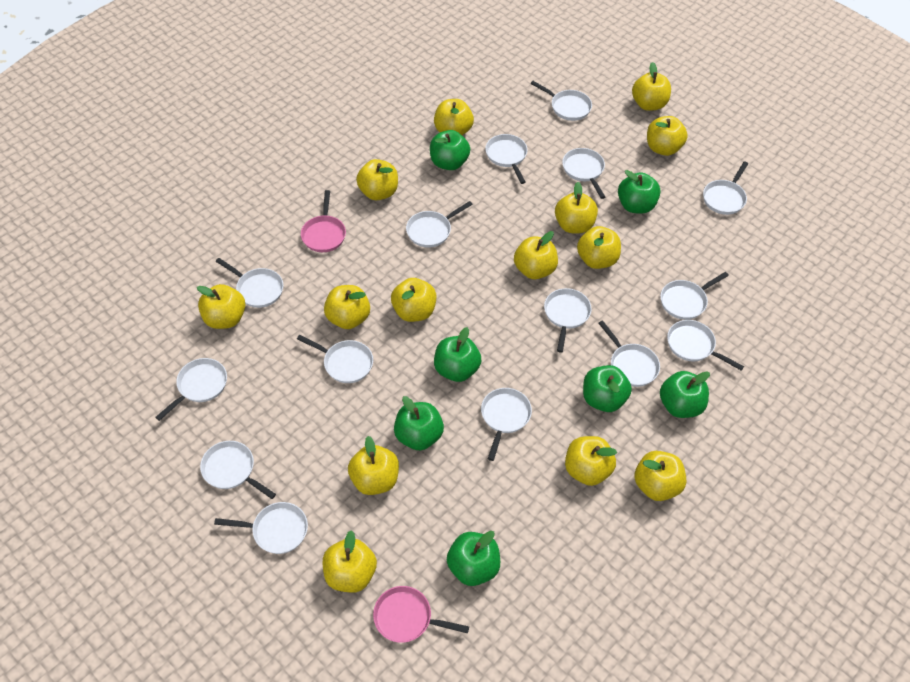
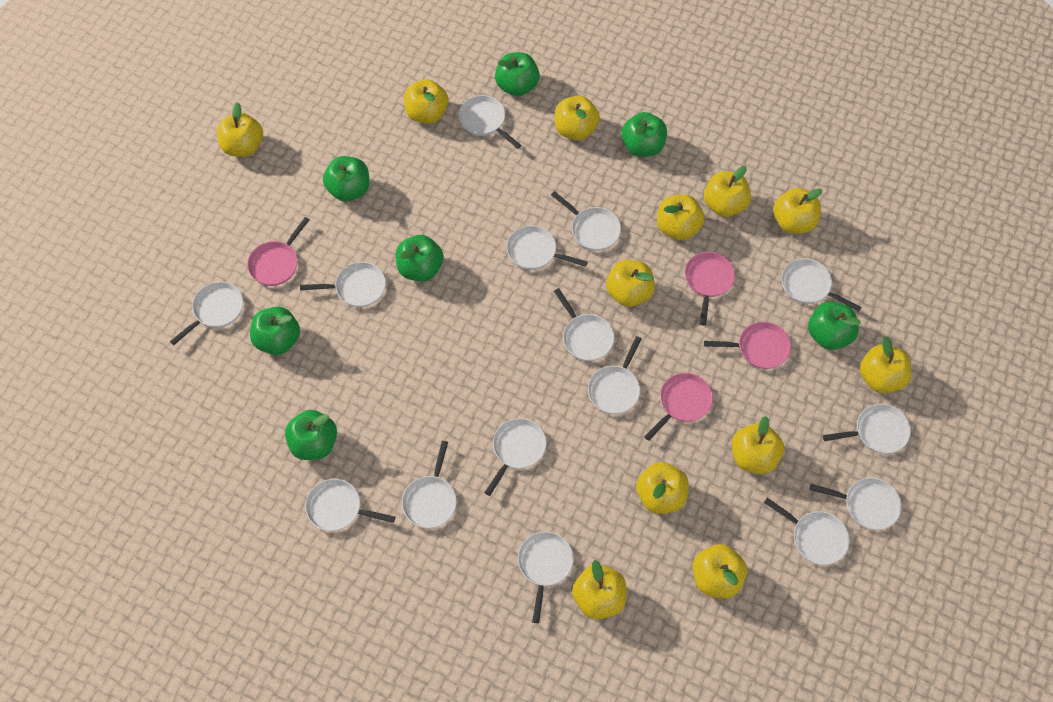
pink pan: 2 -> 4
yellow apple: 14 -> 12

